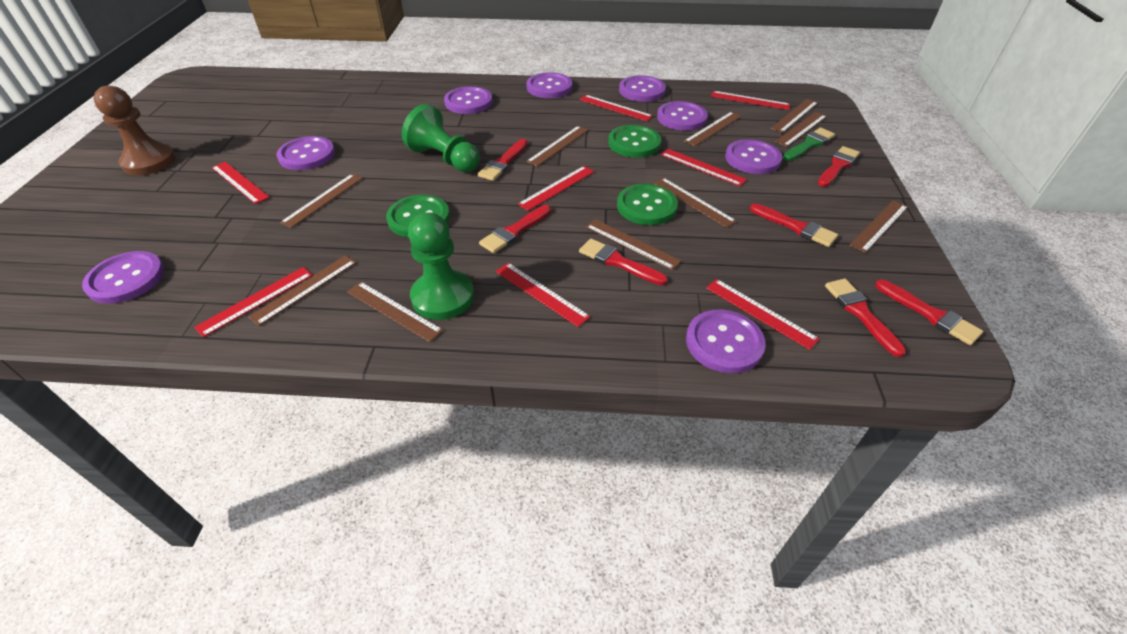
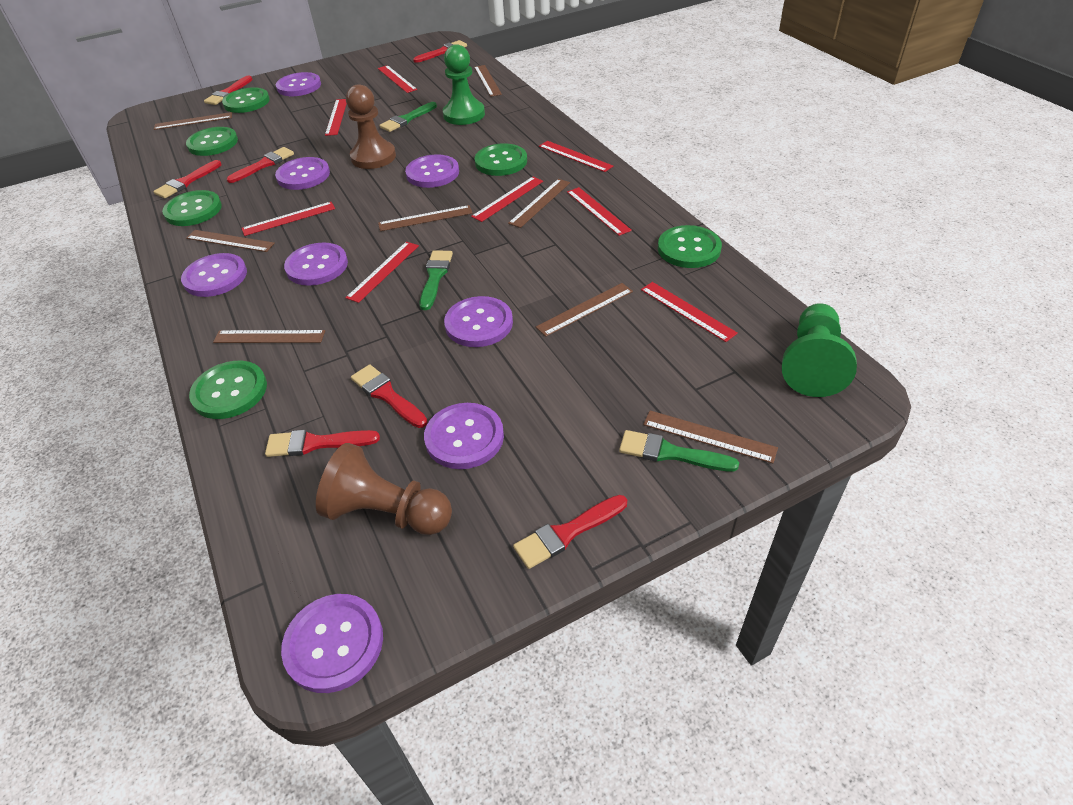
brown pawn: 1 -> 2
brown ruler: 10 -> 8
green brush: 1 -> 3
green button: 3 -> 6

